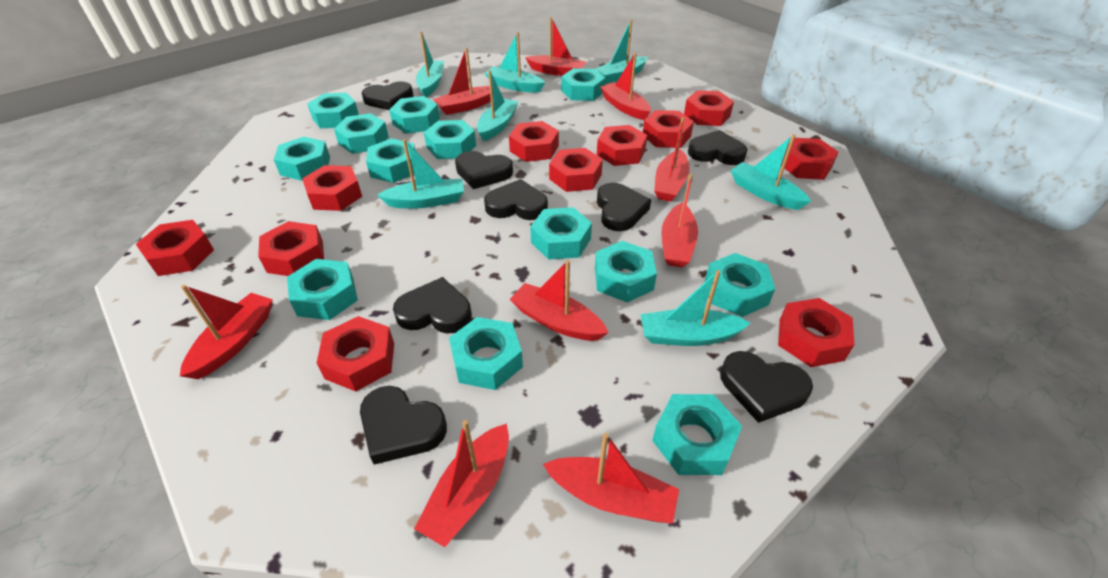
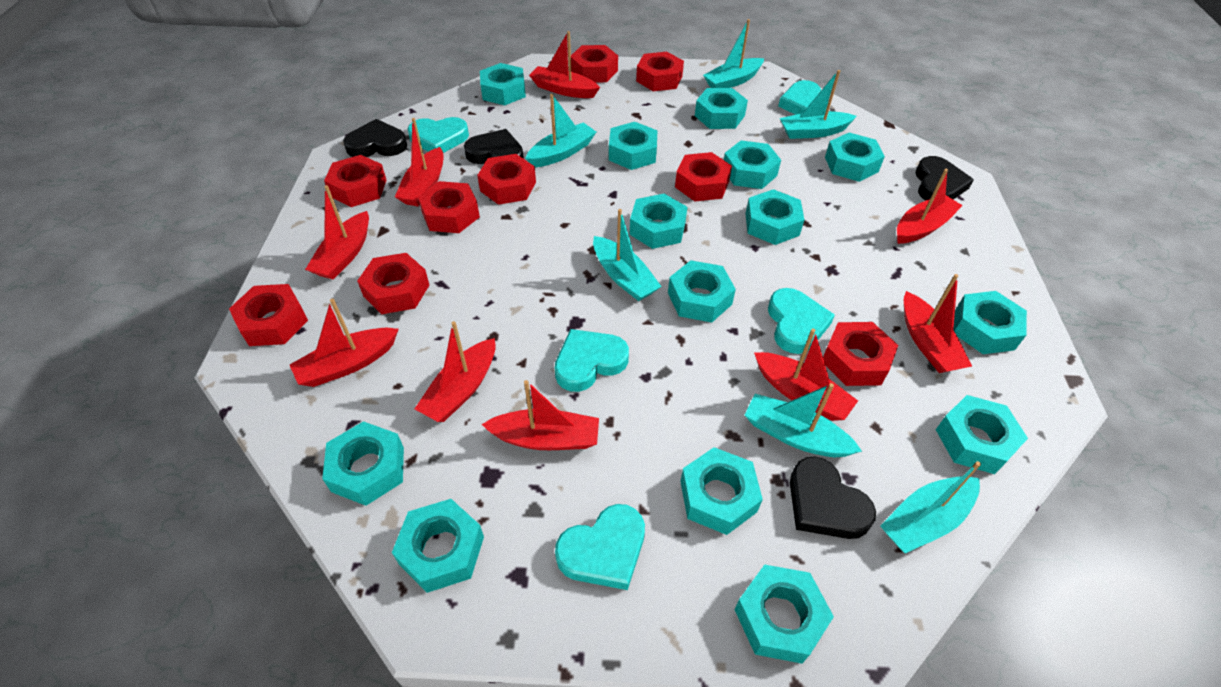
black heart: 8 -> 4
red nut: 11 -> 9
turquoise boat: 7 -> 6
turquoise heart: 0 -> 5
turquoise nut: 13 -> 14

